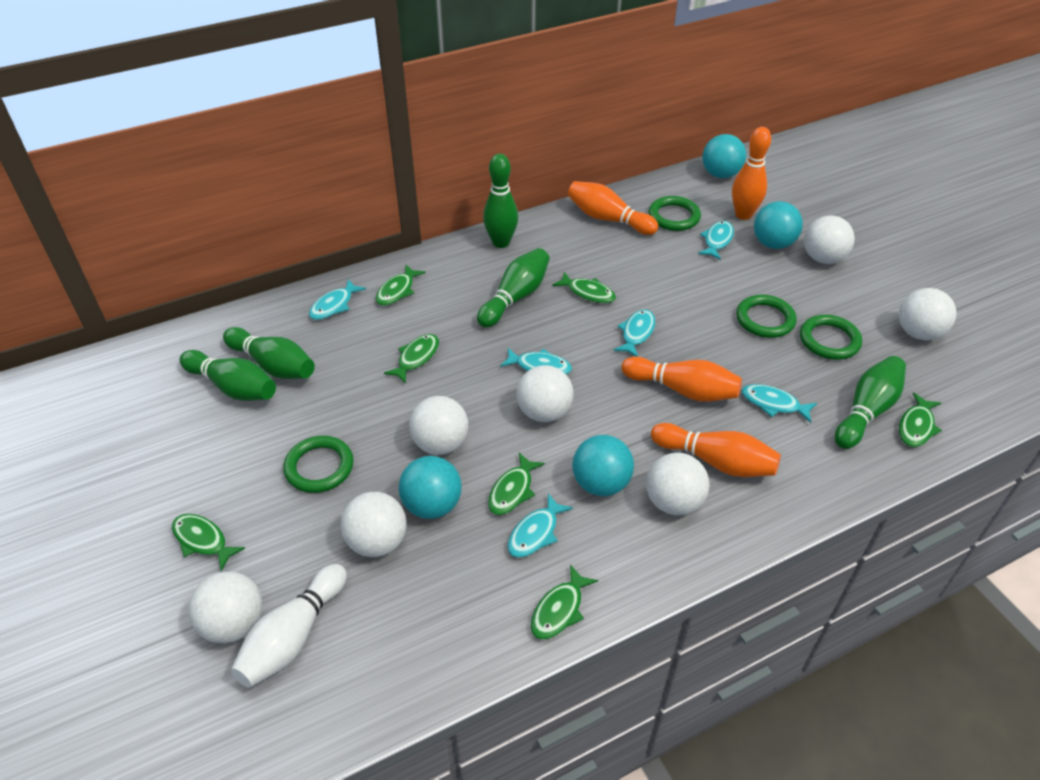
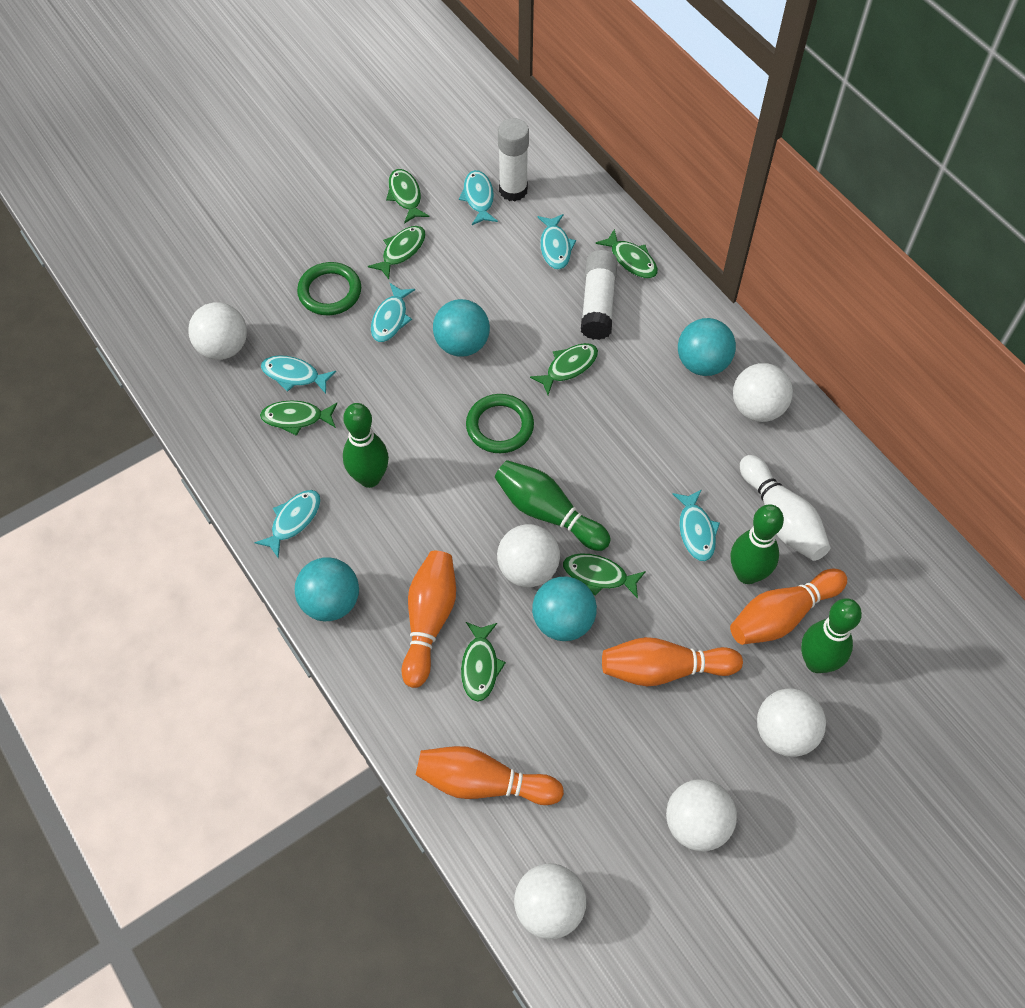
green bowling pin: 5 -> 4
green ring: 4 -> 2
white ball: 7 -> 6
white glue stick: 0 -> 2

